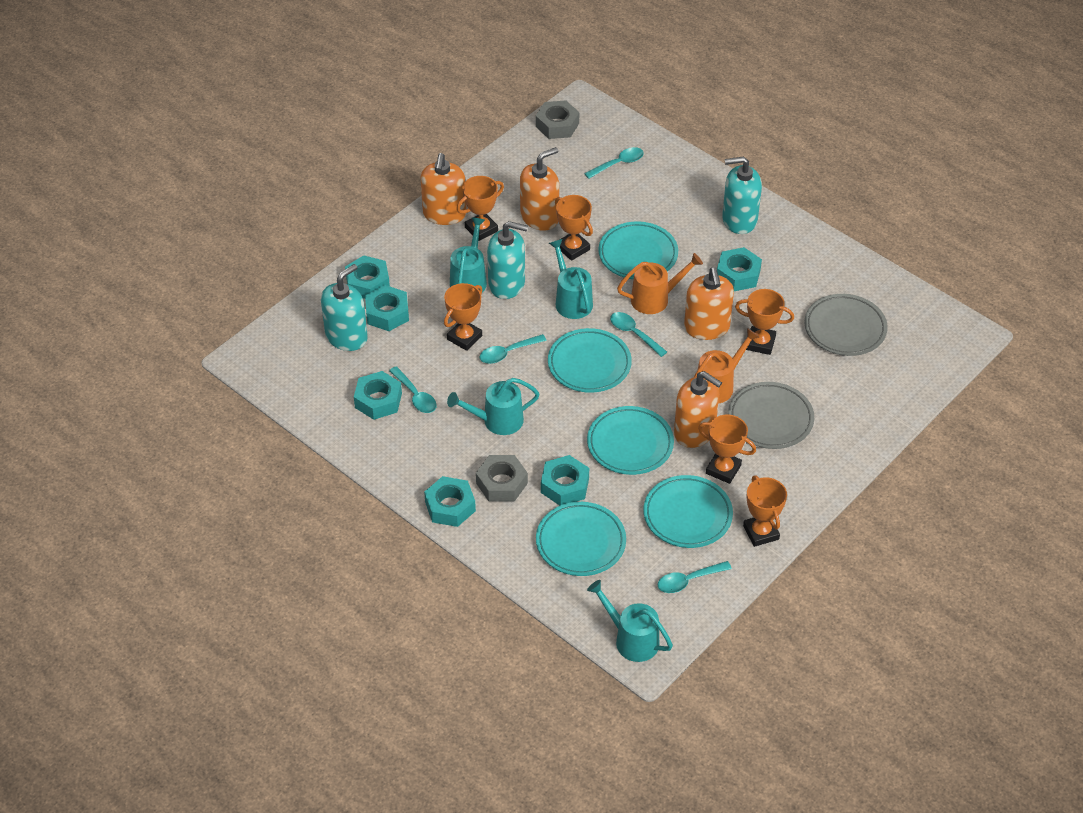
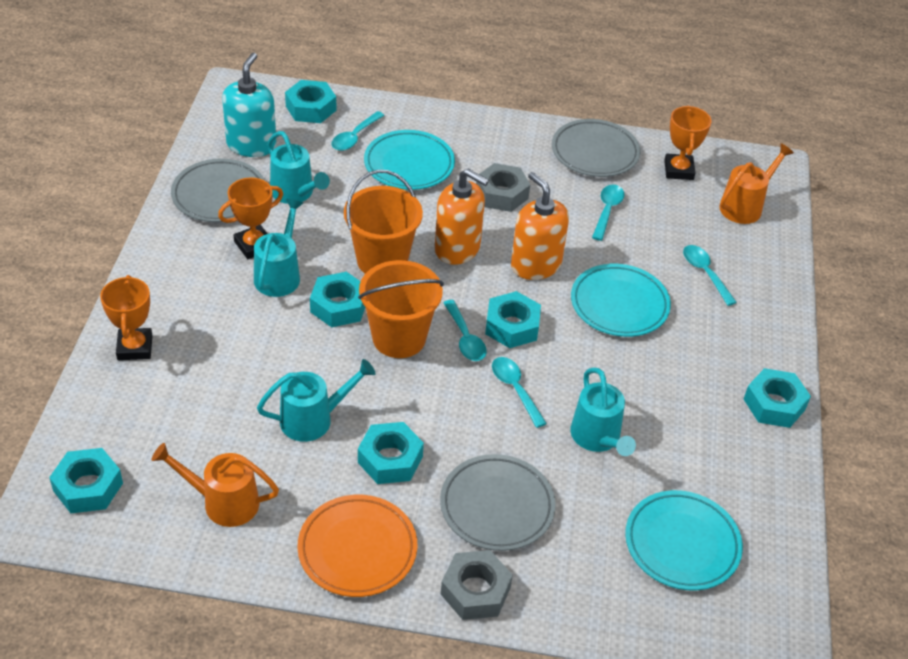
grey plate: 2 -> 3
orange bucket: 0 -> 2
orange plate: 0 -> 1
orange soap dispenser: 4 -> 2
orange trophy: 6 -> 3
turquoise plate: 5 -> 3
turquoise soap dispenser: 3 -> 1

